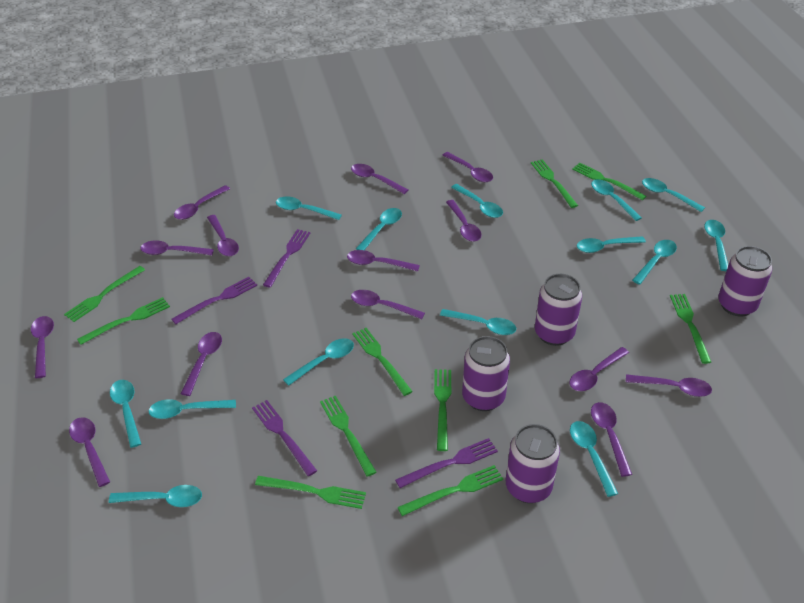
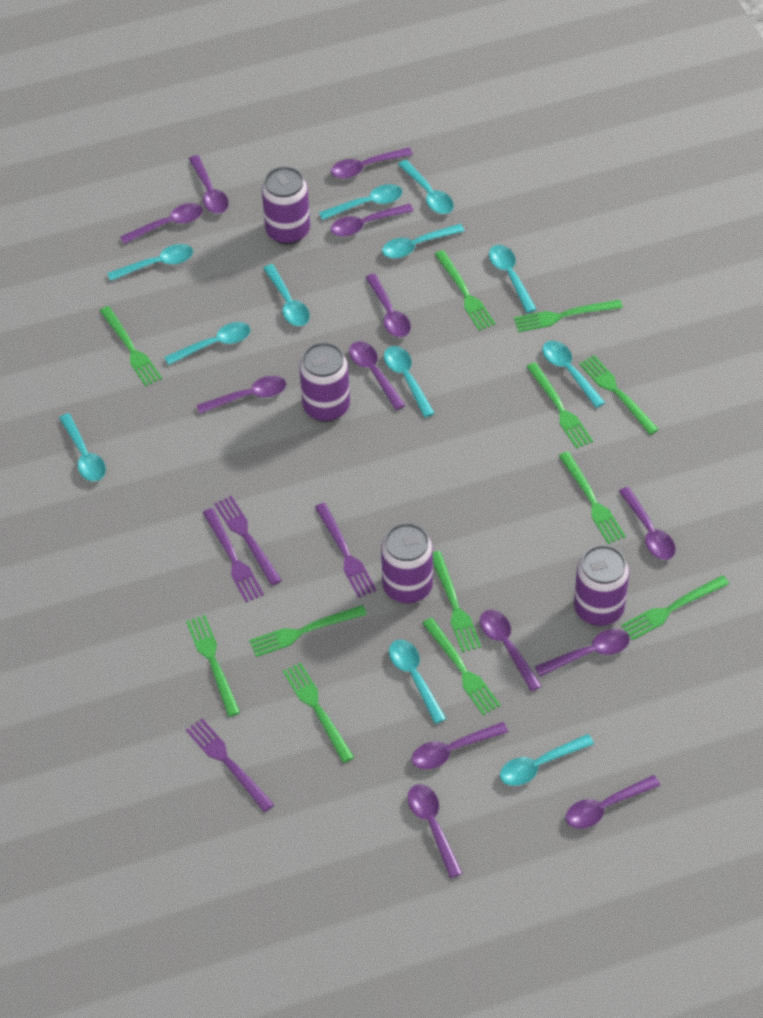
green fork: 10 -> 12
purple spoon: 14 -> 13
turquoise spoon: 14 -> 12

